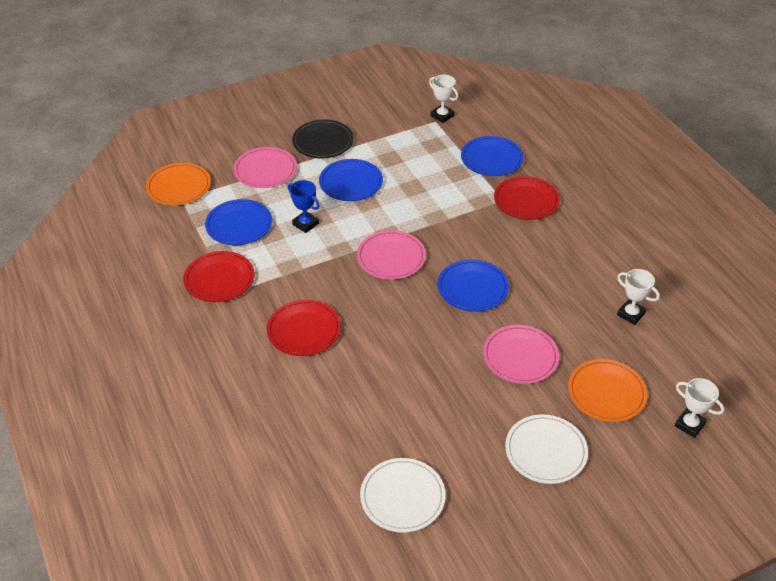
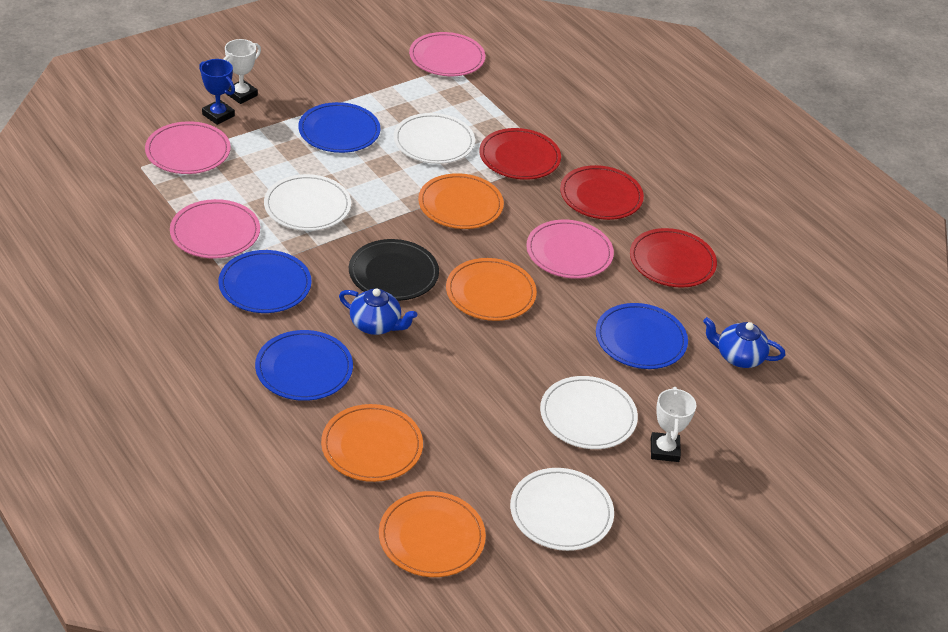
blue teapot: 0 -> 2
orange plate: 2 -> 4
pink plate: 3 -> 4
white plate: 2 -> 4
white trophy: 3 -> 2

